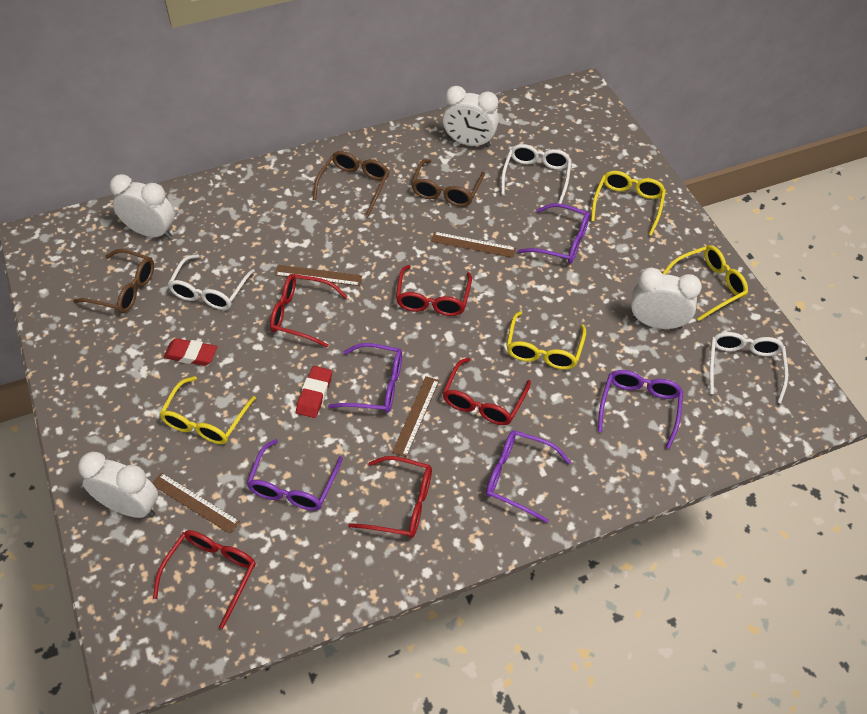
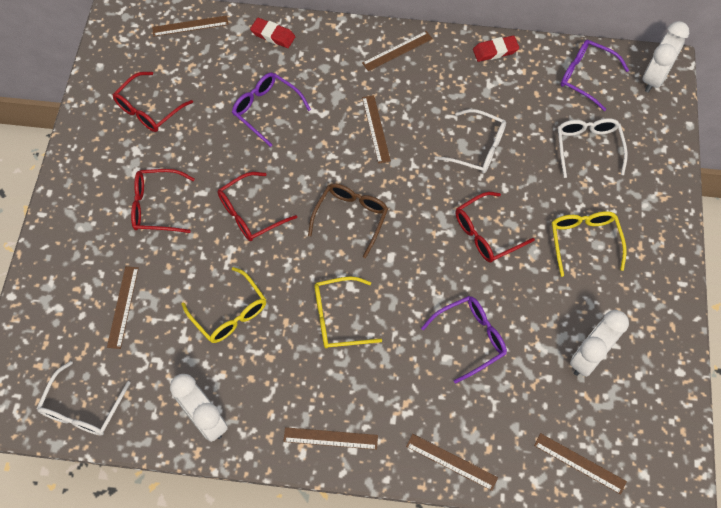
brown glasses: 3 -> 1
brown ruler: 4 -> 7
purple glasses: 5 -> 3
red glasses: 5 -> 4
white clock: 4 -> 3
yellow glasses: 4 -> 3

